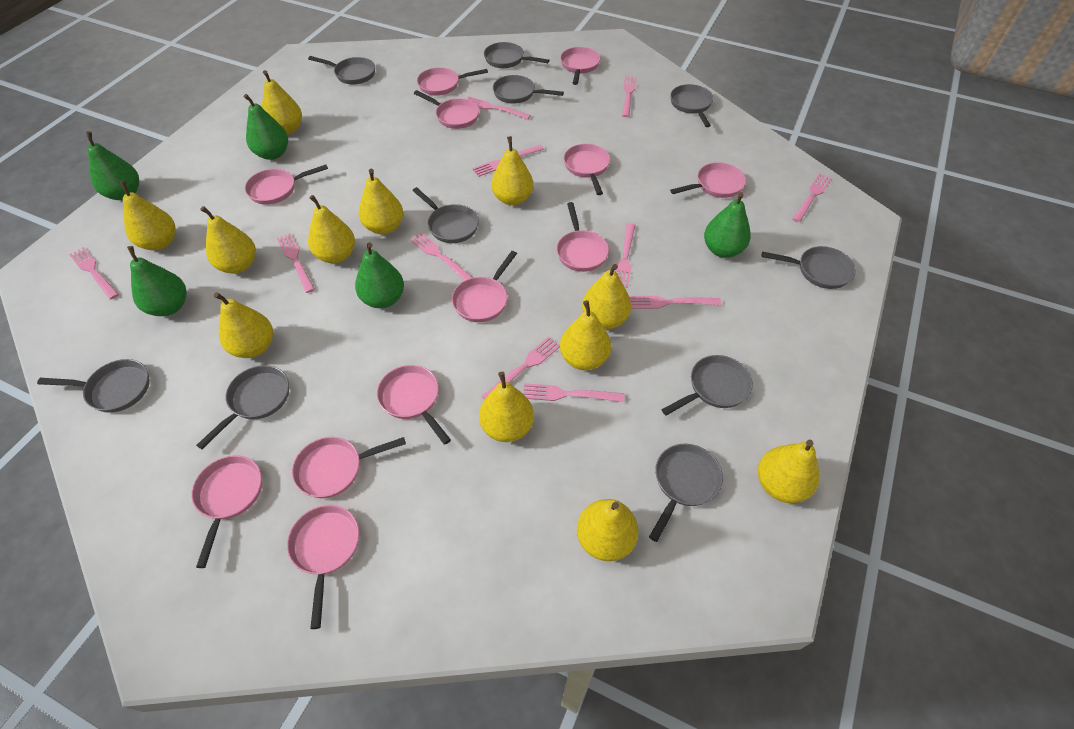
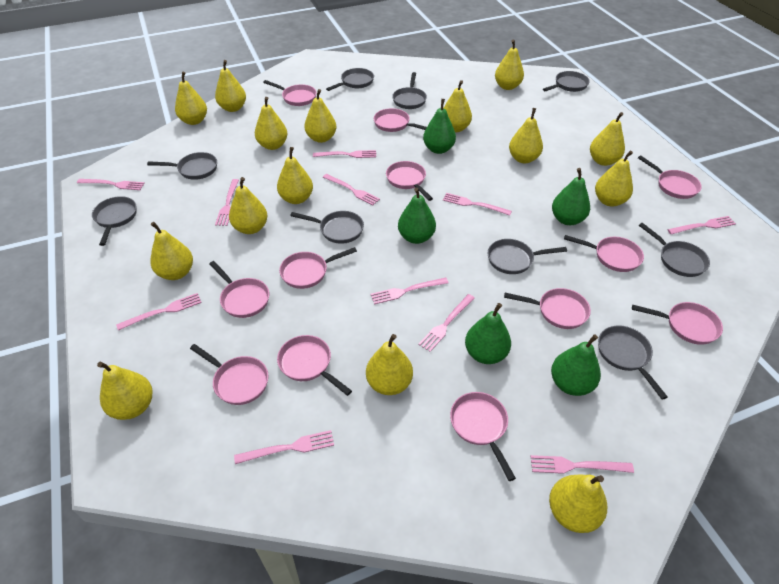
grey pan: 10 -> 9
yellow pear: 12 -> 15

